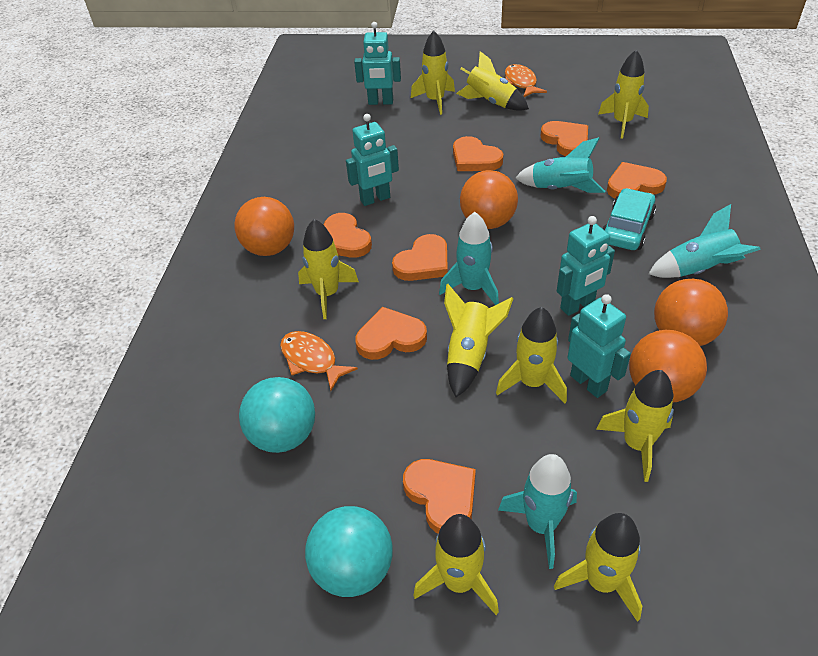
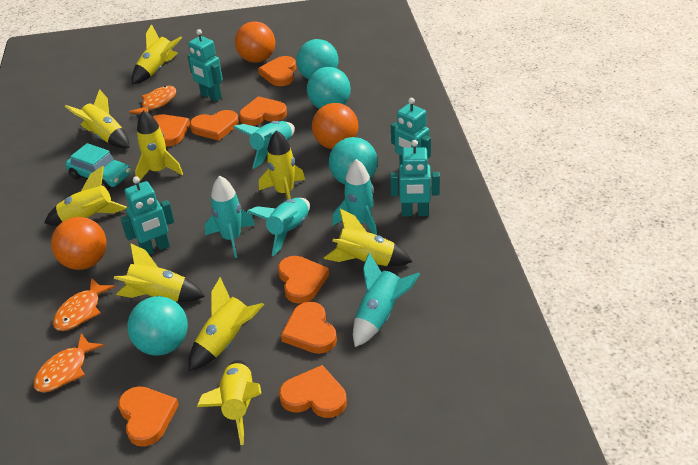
orange ball: 4 -> 3
orange fish: 2 -> 3
orange heart: 7 -> 8
turquoise ball: 2 -> 4
turquoise rocket: 4 -> 5

